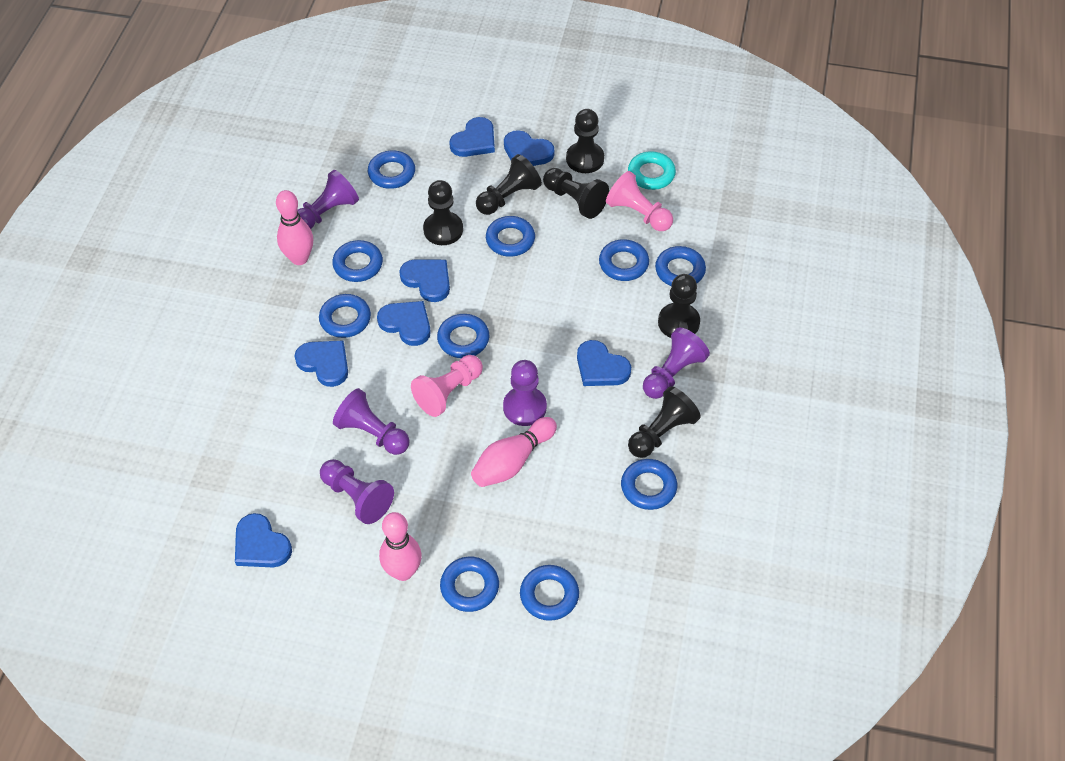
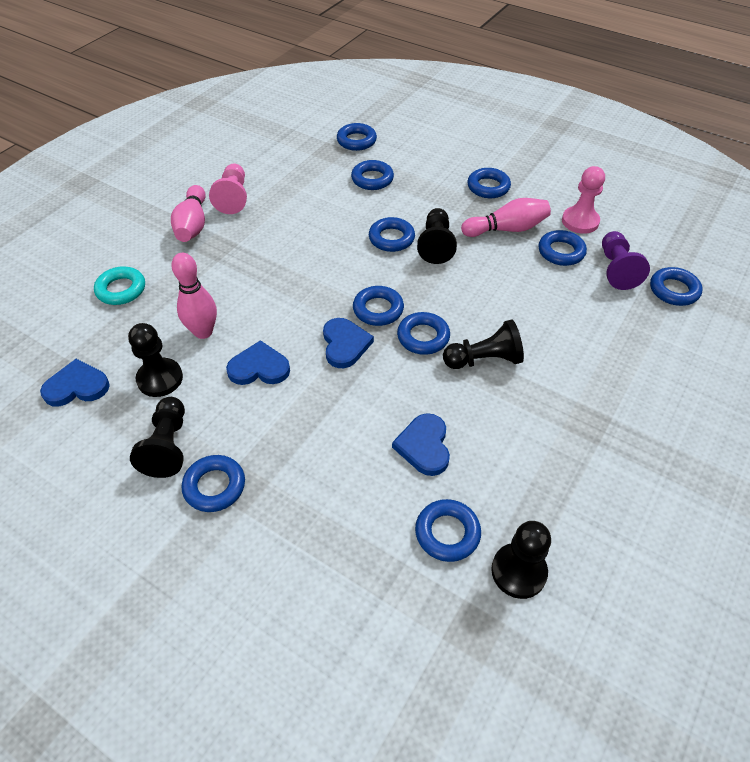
black pawn: 6 -> 5
blue heart: 7 -> 4
purple pawn: 5 -> 1

